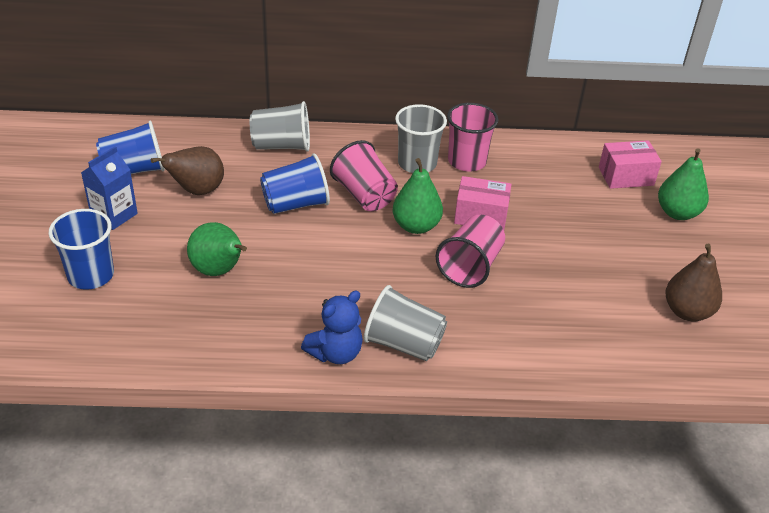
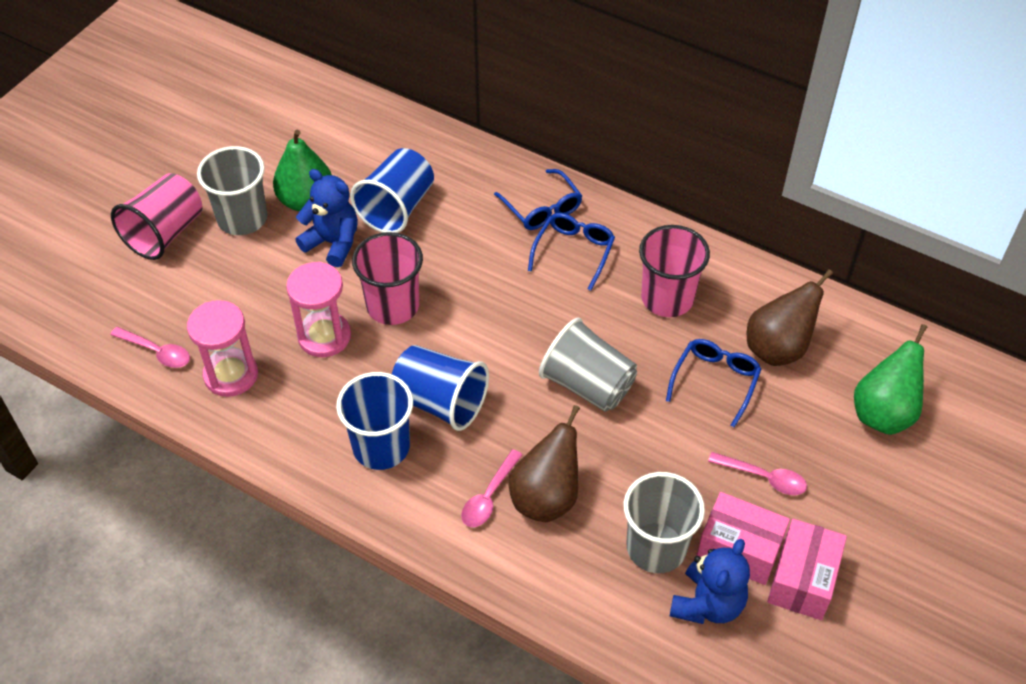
blue carton: 1 -> 0
blue glasses: 0 -> 3
blue teddy bear: 1 -> 2
green pear: 3 -> 2
pink hourglass: 0 -> 2
pink spoon: 0 -> 3

